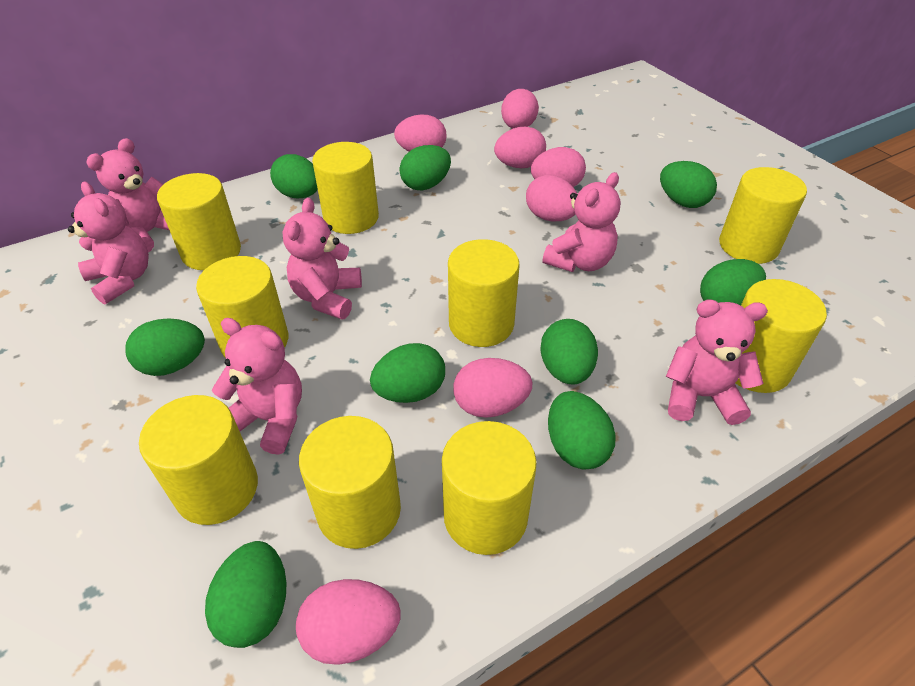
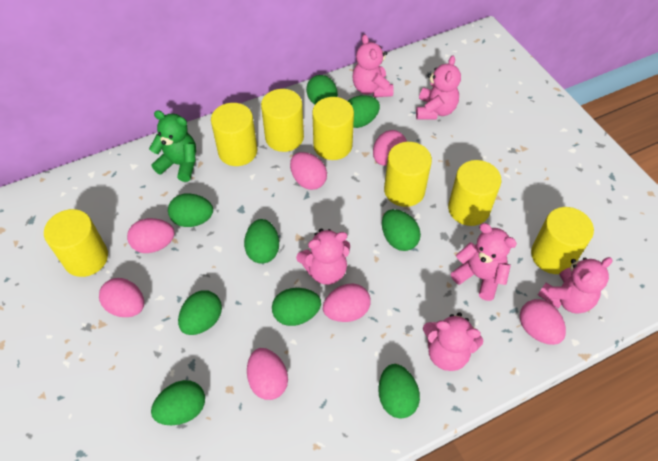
green teddy bear: 0 -> 1
yellow cylinder: 9 -> 7

